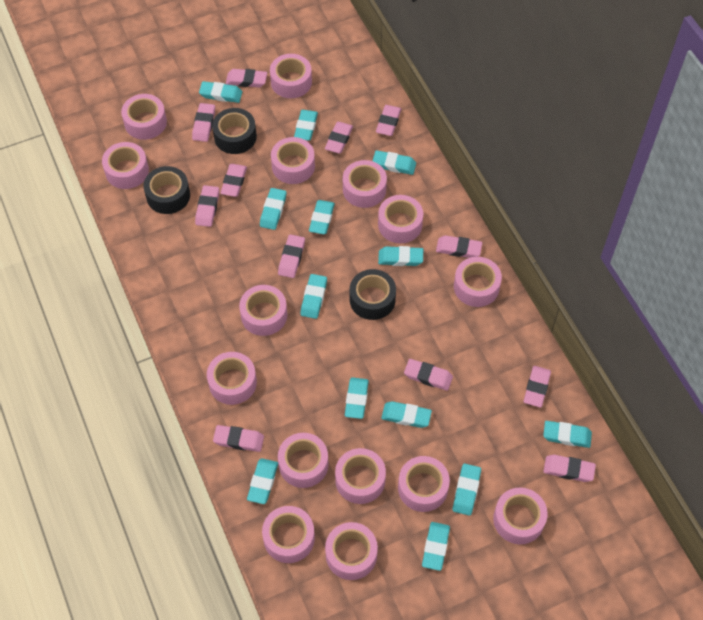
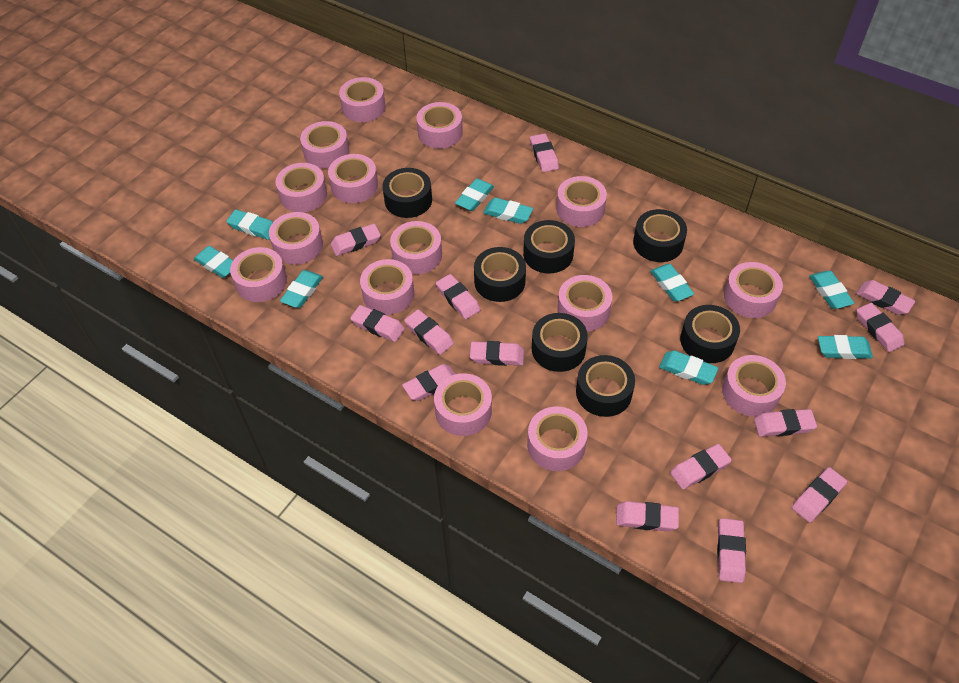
black tape: 3 -> 7
pink eraser: 12 -> 14
turquoise eraser: 13 -> 9

